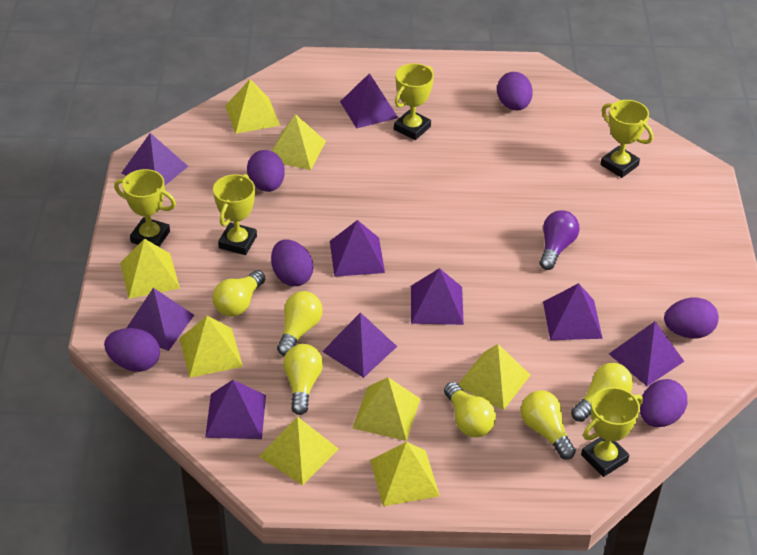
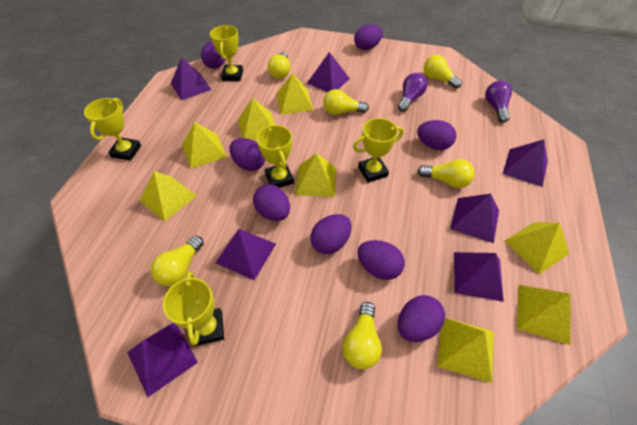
purple egg: 6 -> 8
purple light bulb: 1 -> 2
purple pyramid: 9 -> 7

